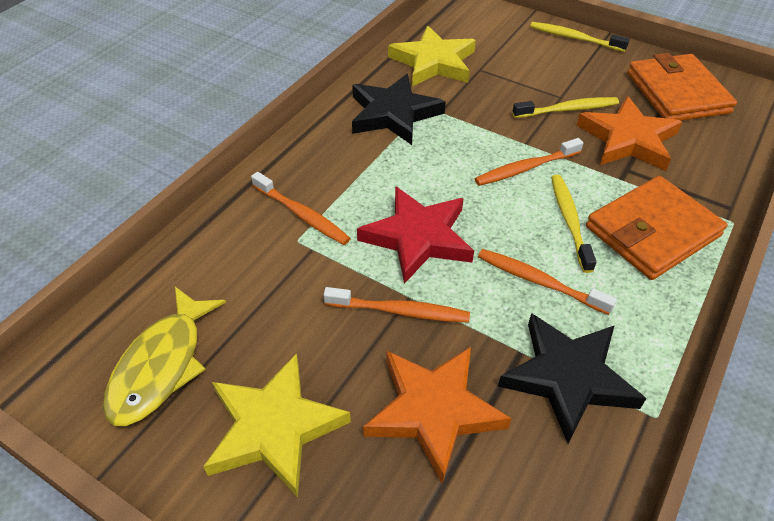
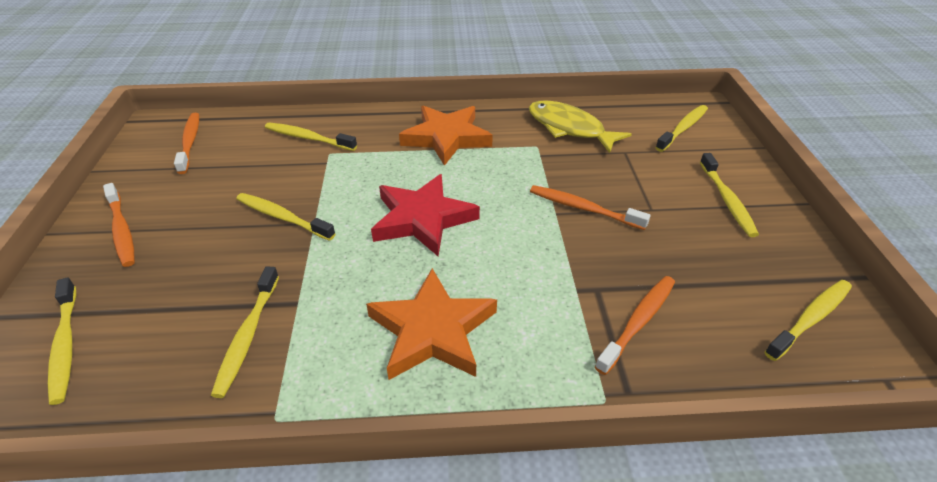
black star: 2 -> 0
orange wallet: 2 -> 0
yellow star: 2 -> 0
yellow toothbrush: 3 -> 7

